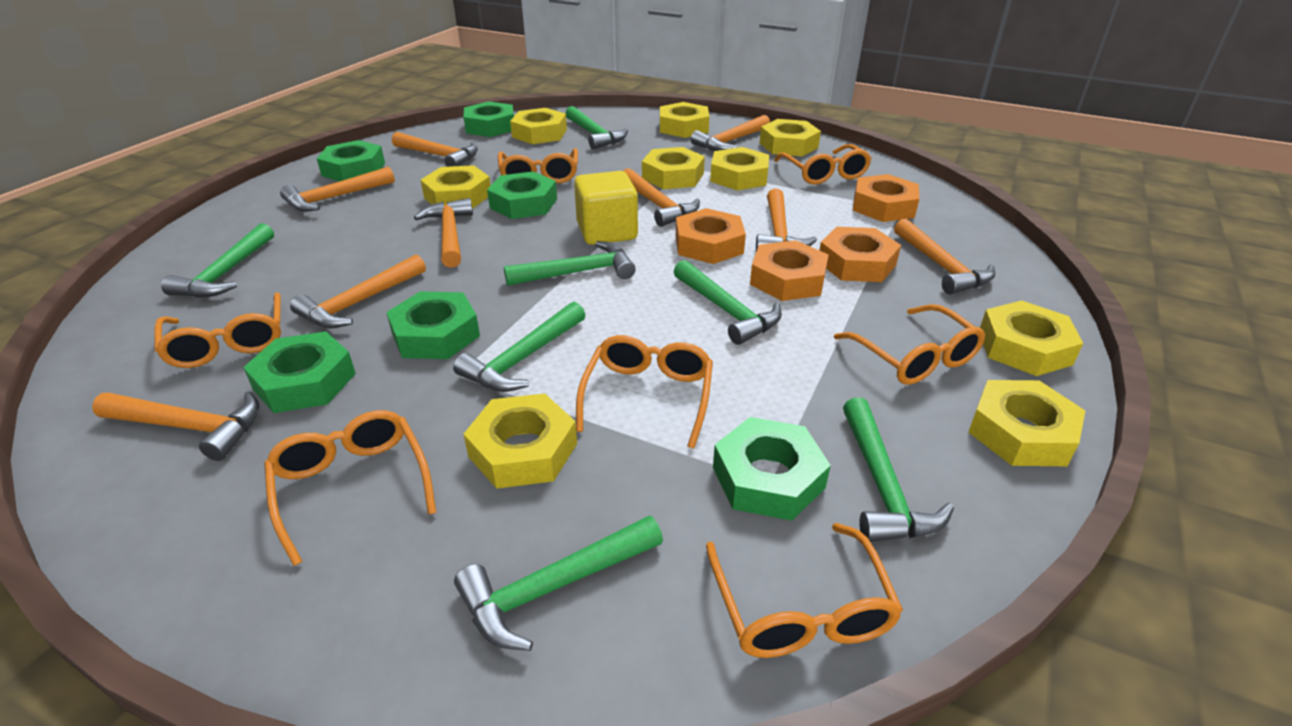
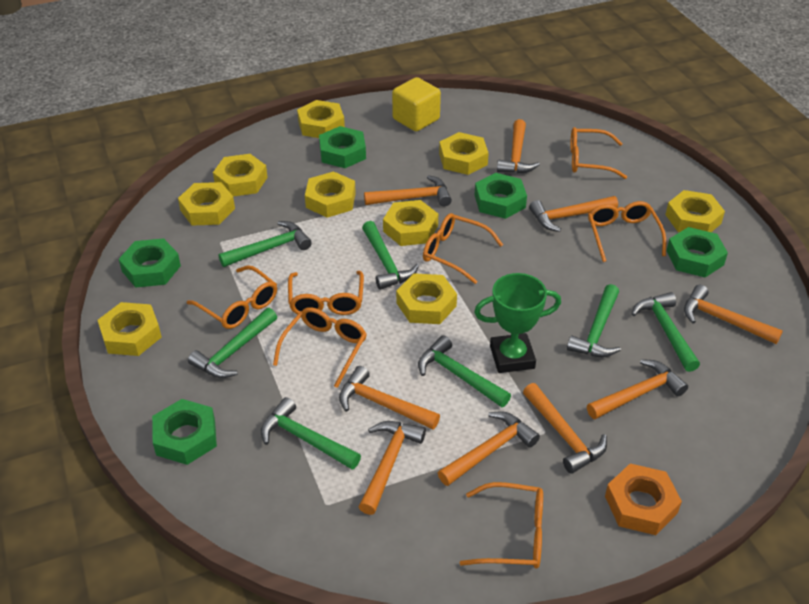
green nut: 6 -> 5
green trophy: 0 -> 1
orange nut: 4 -> 1

